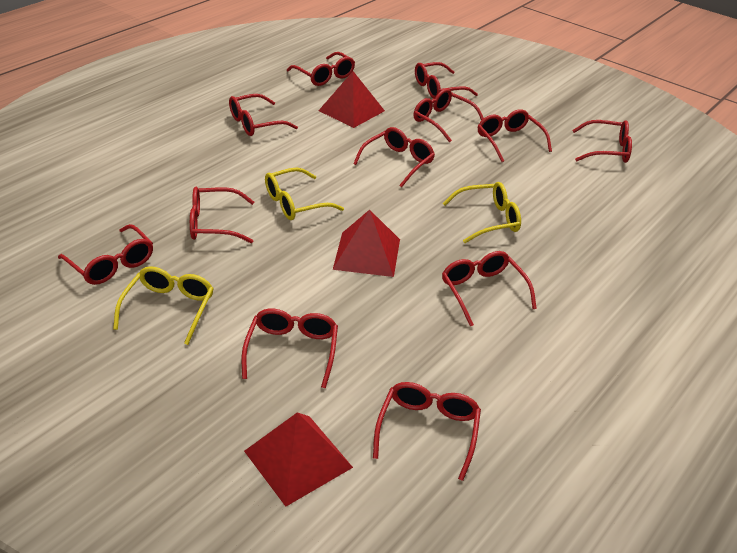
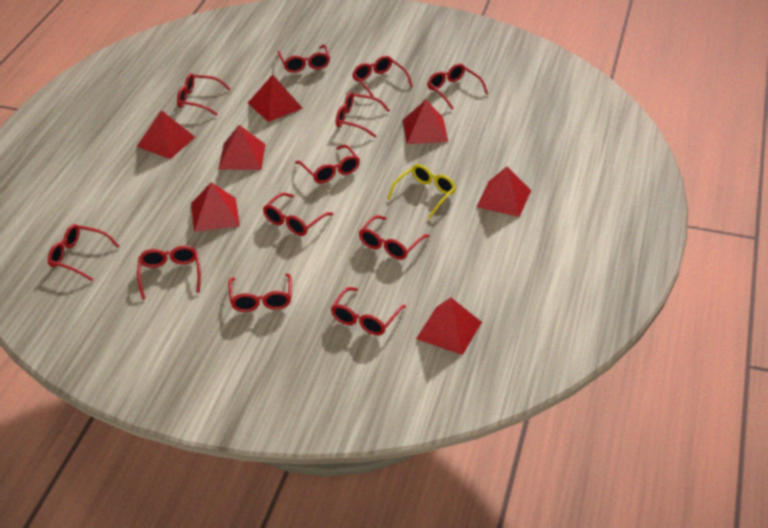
red pyramid: 3 -> 7
yellow glasses: 3 -> 1

